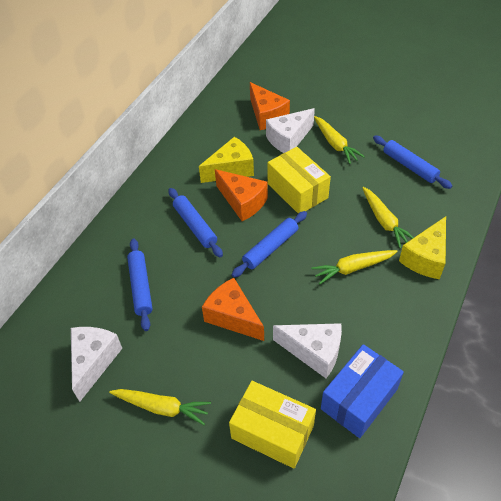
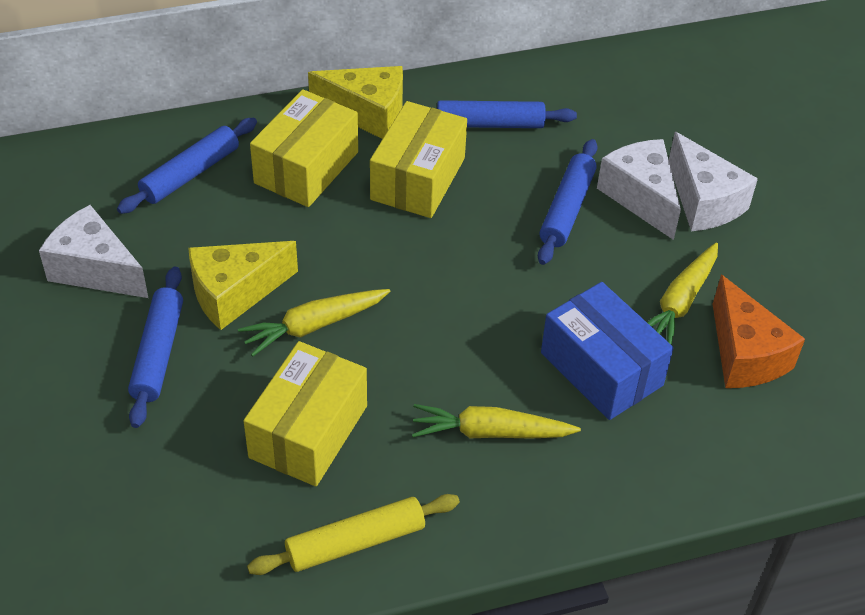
orange cheese: 3 -> 1
yellow box: 2 -> 3
yellow carrot: 4 -> 3
yellow rolling pin: 0 -> 1

